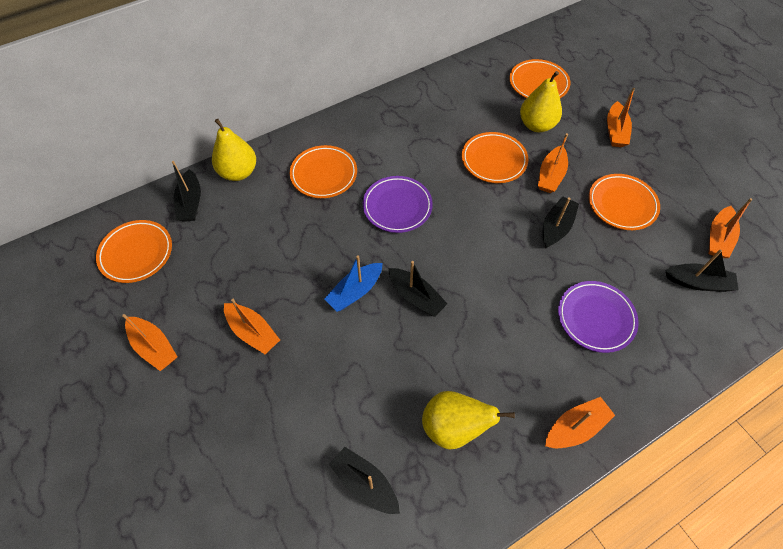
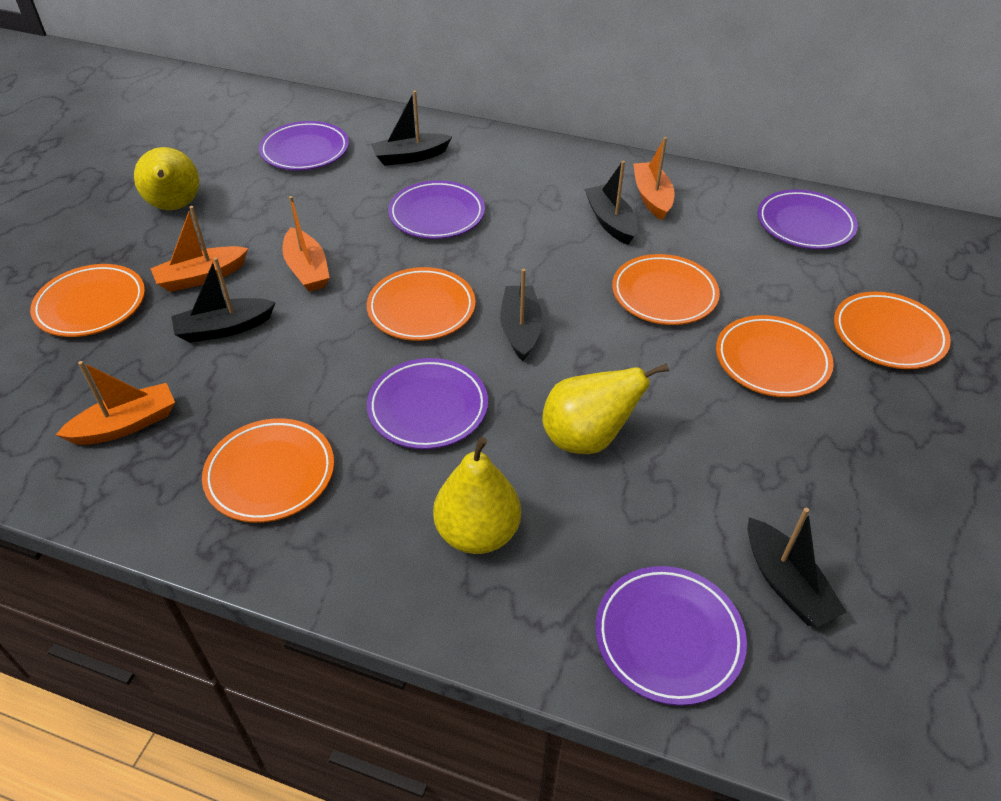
blue boat: 1 -> 0
orange boat: 6 -> 4
orange plate: 5 -> 6
purple plate: 2 -> 5

